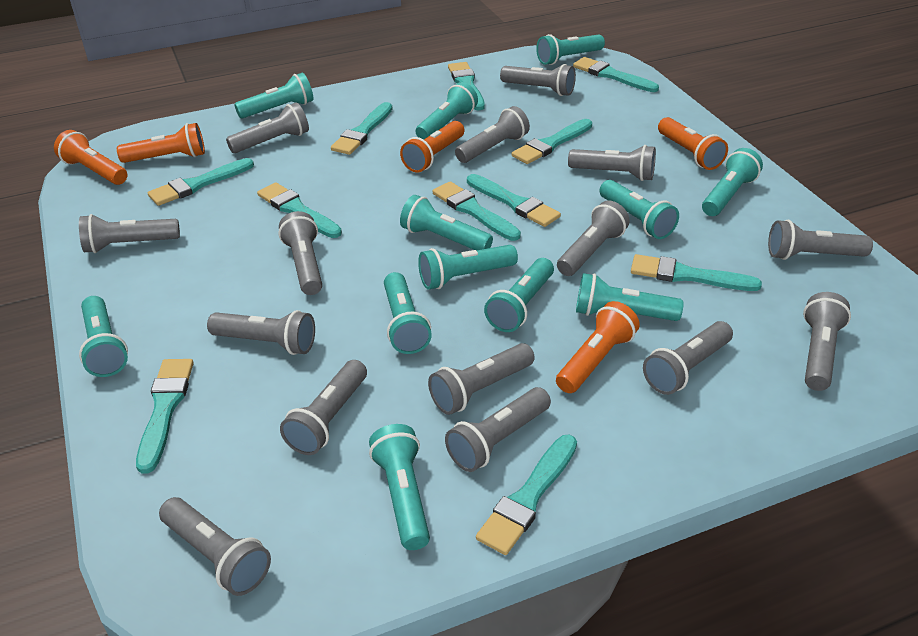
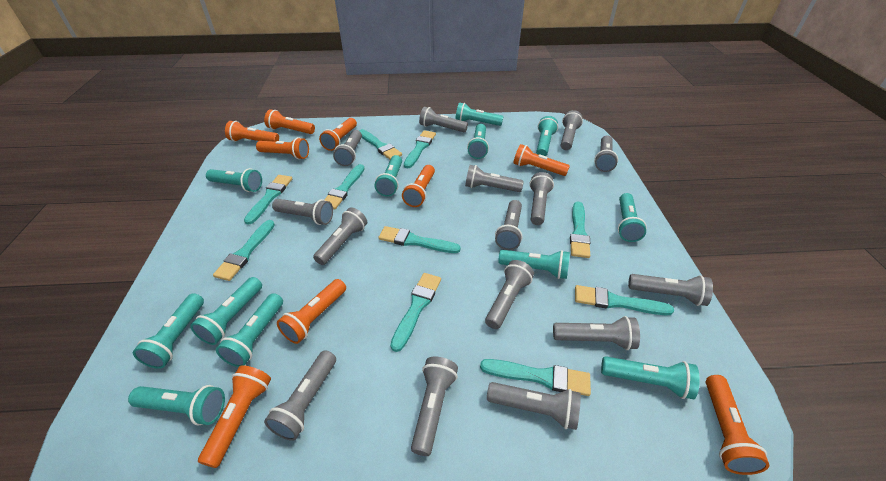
orange flashlight: 5 -> 9
turquoise brush: 11 -> 10

